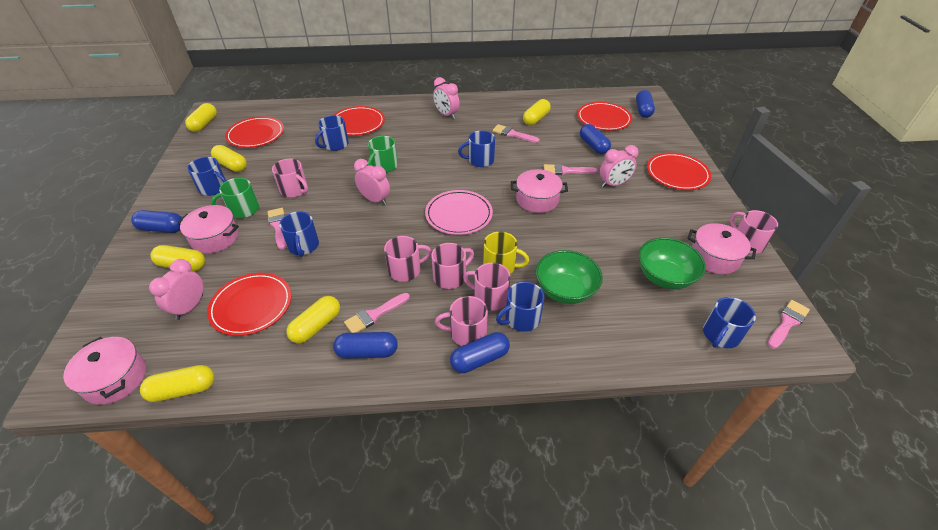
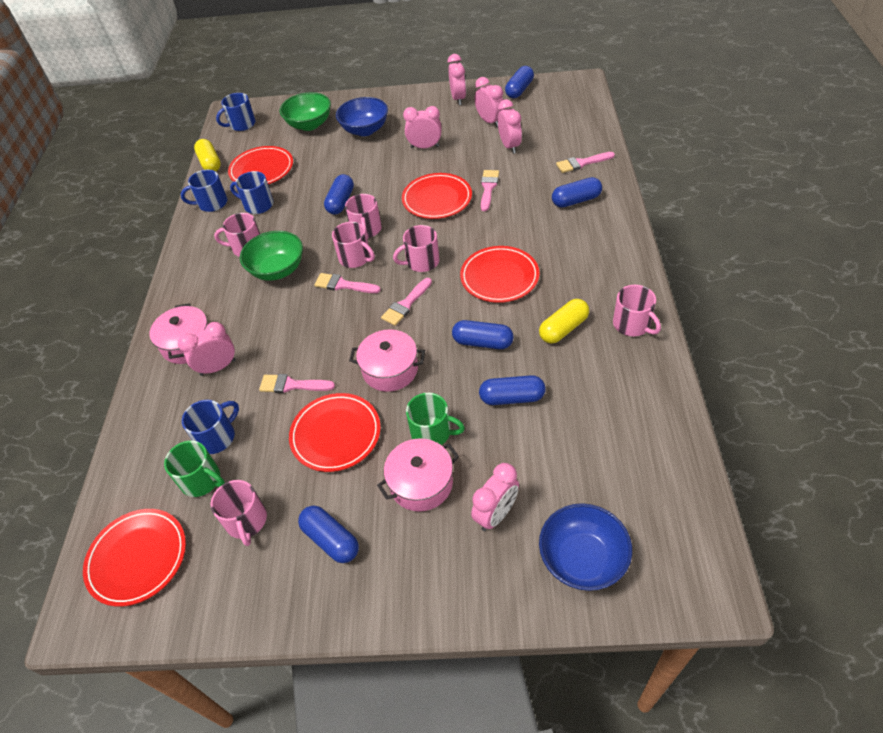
blue bowl: 0 -> 2
blue capsule: 5 -> 6
blue mug: 6 -> 4
pink clock: 4 -> 6
pink plate: 1 -> 0
pink pot: 4 -> 3
yellow capsule: 6 -> 2
yellow mug: 1 -> 0

